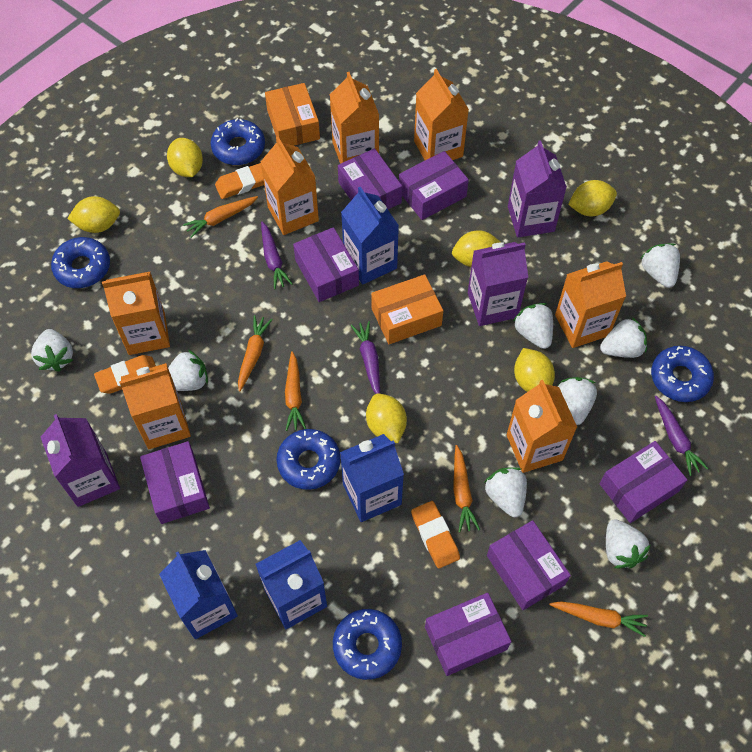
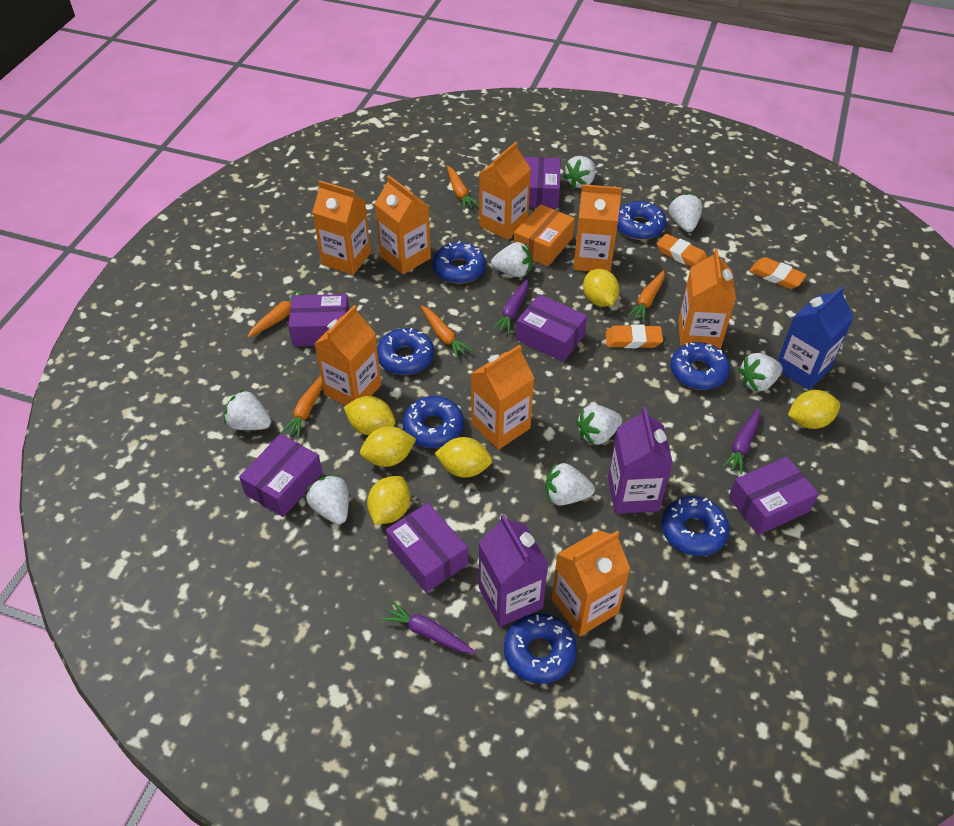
blue carton: 4 -> 1
blue donut: 5 -> 7
orange box: 2 -> 1
orange carton: 7 -> 8
purple box: 7 -> 6
purple carton: 3 -> 2

